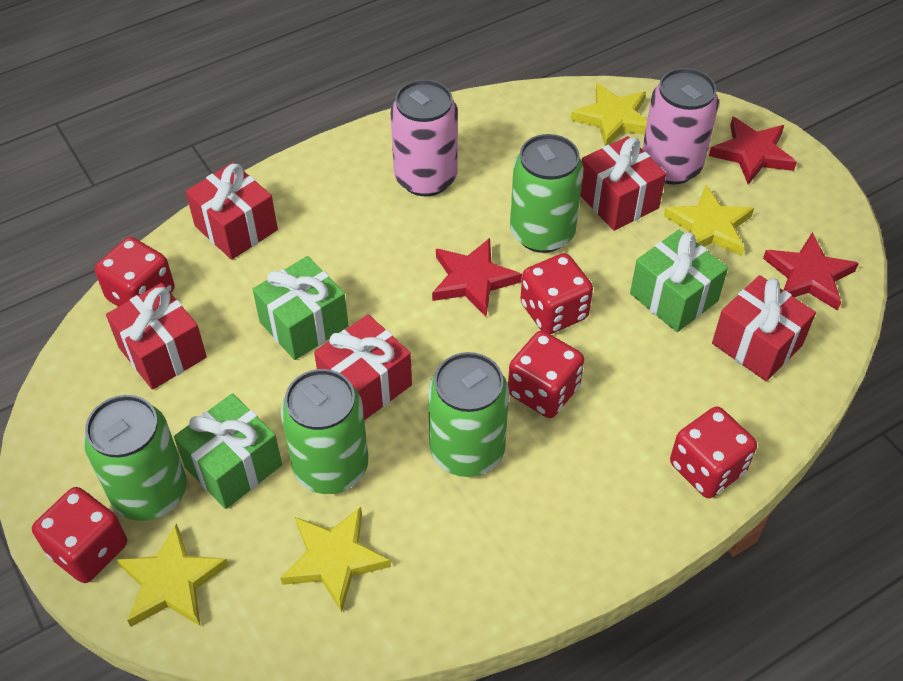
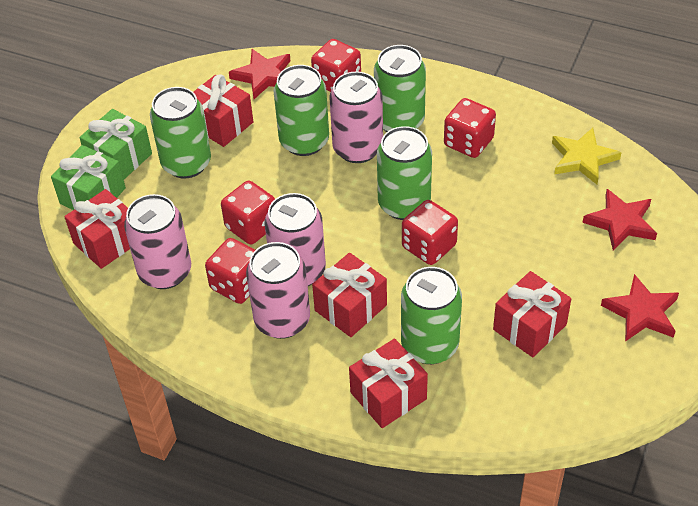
green can: 4 -> 5
green gift: 3 -> 2
pink can: 2 -> 4
yellow star: 4 -> 1

